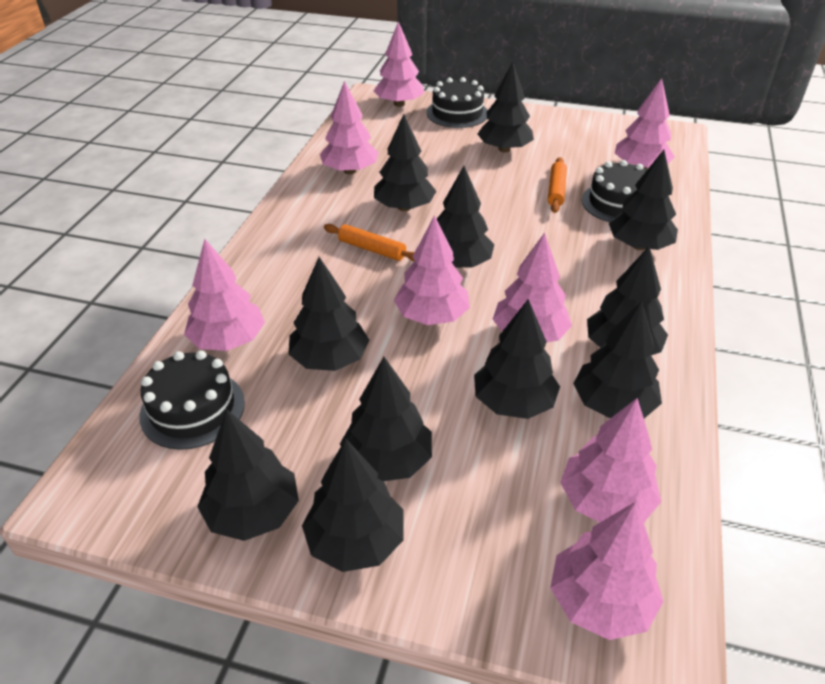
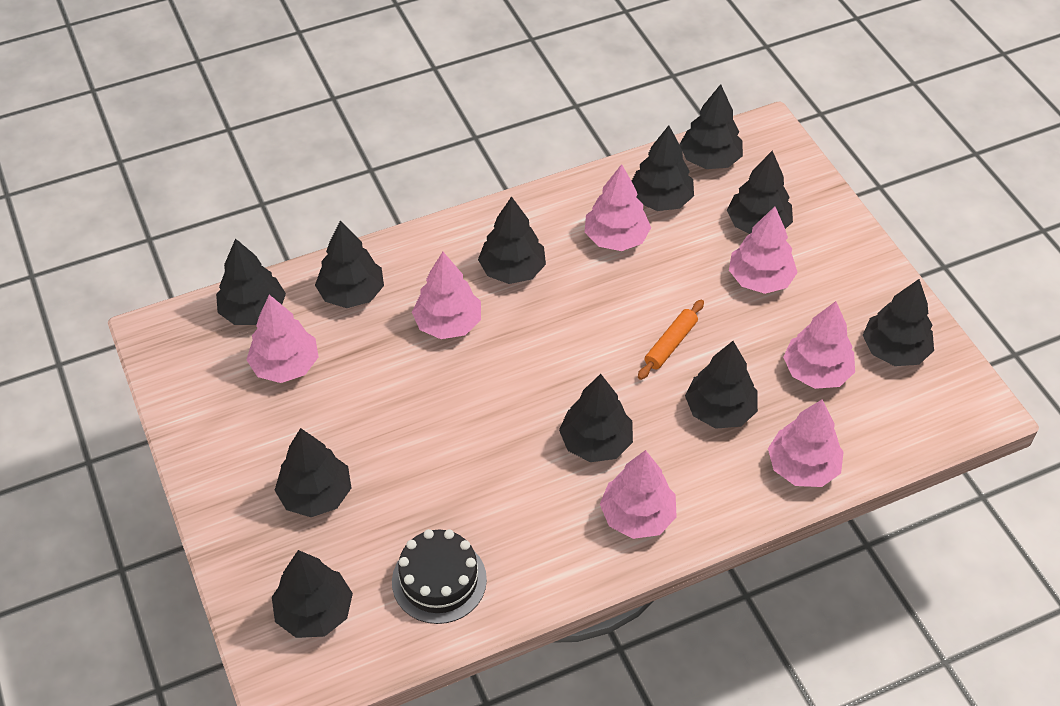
black cake: 3 -> 1
orange rolling pin: 2 -> 1
pink tree: 8 -> 7

